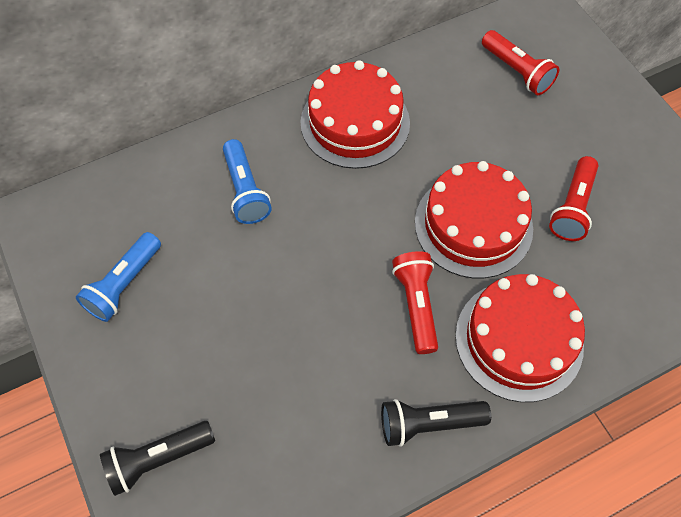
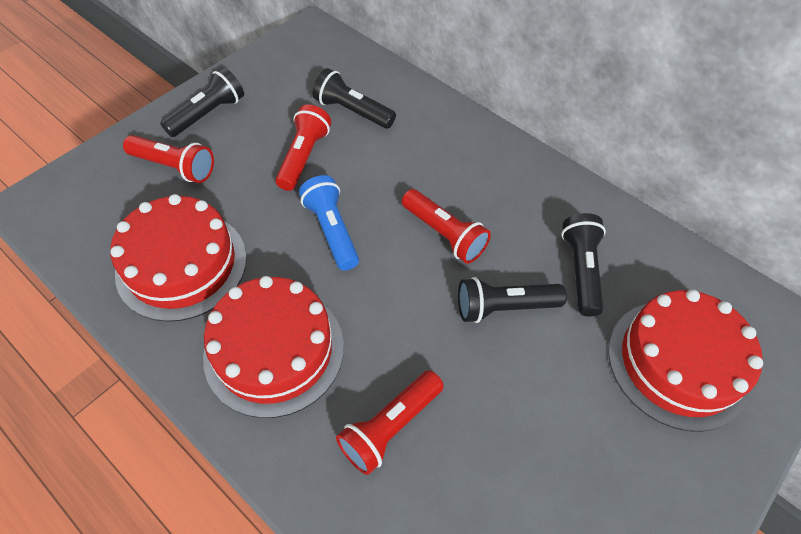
black flashlight: 2 -> 4
blue flashlight: 2 -> 1
red flashlight: 3 -> 4

